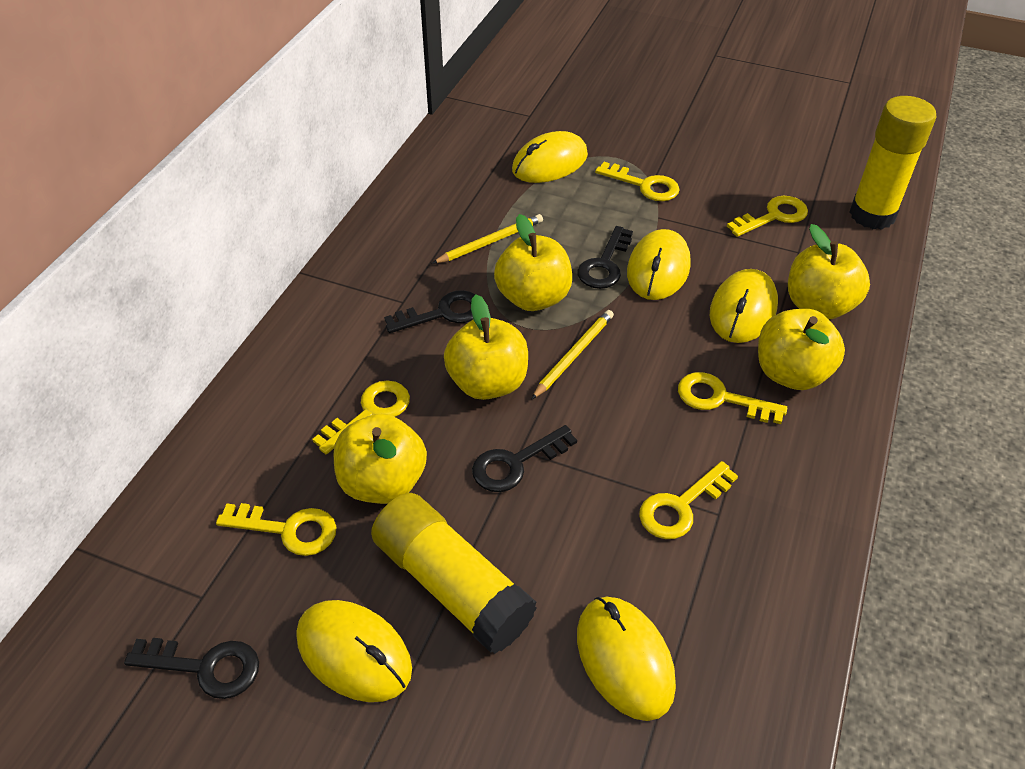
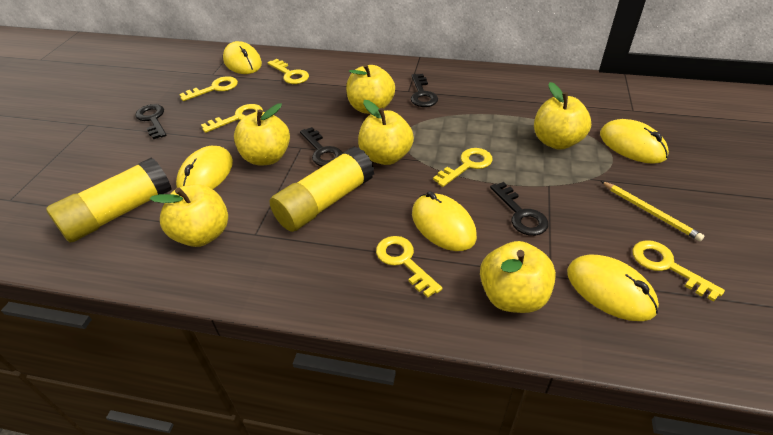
yellow apple: 5 -> 6
yellow pencil: 2 -> 1

